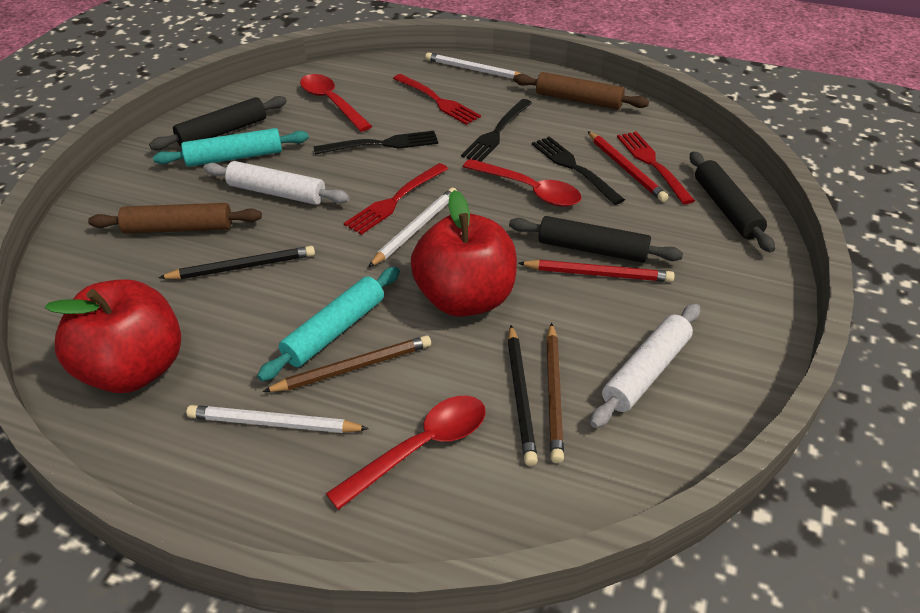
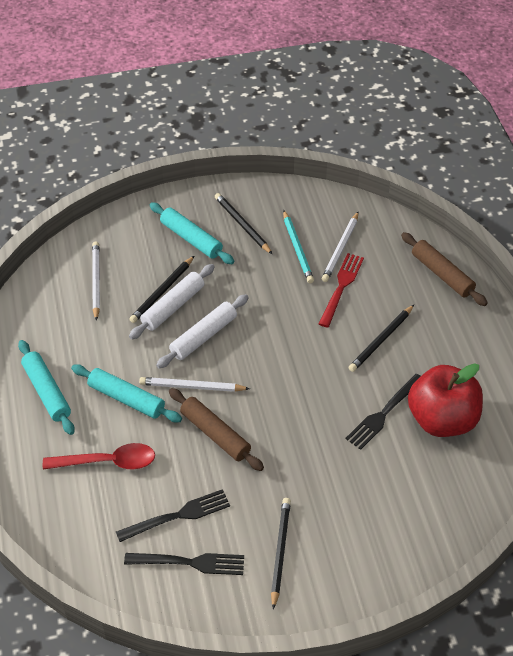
black pencil: 2 -> 4
black rolling pin: 3 -> 0
brown pencil: 2 -> 0
red apple: 2 -> 1
red fork: 3 -> 1
red pencil: 2 -> 0
red spoon: 3 -> 1
turquoise pencil: 0 -> 1
turquoise rolling pin: 2 -> 3

